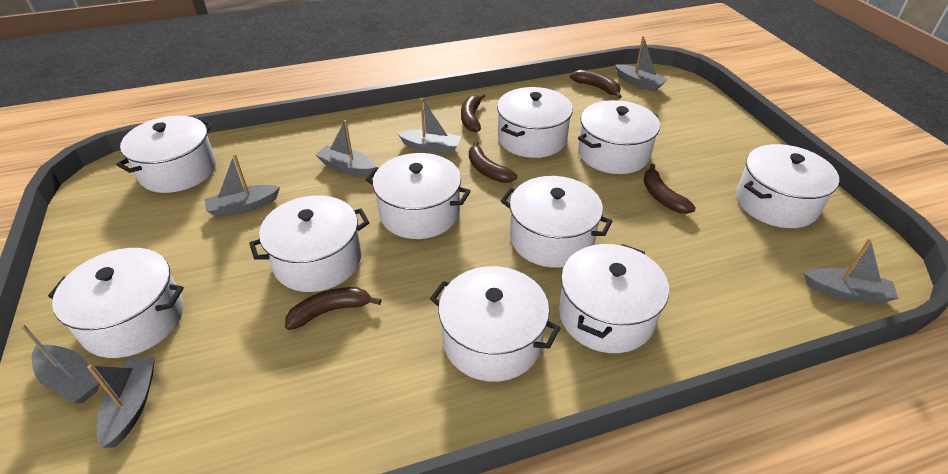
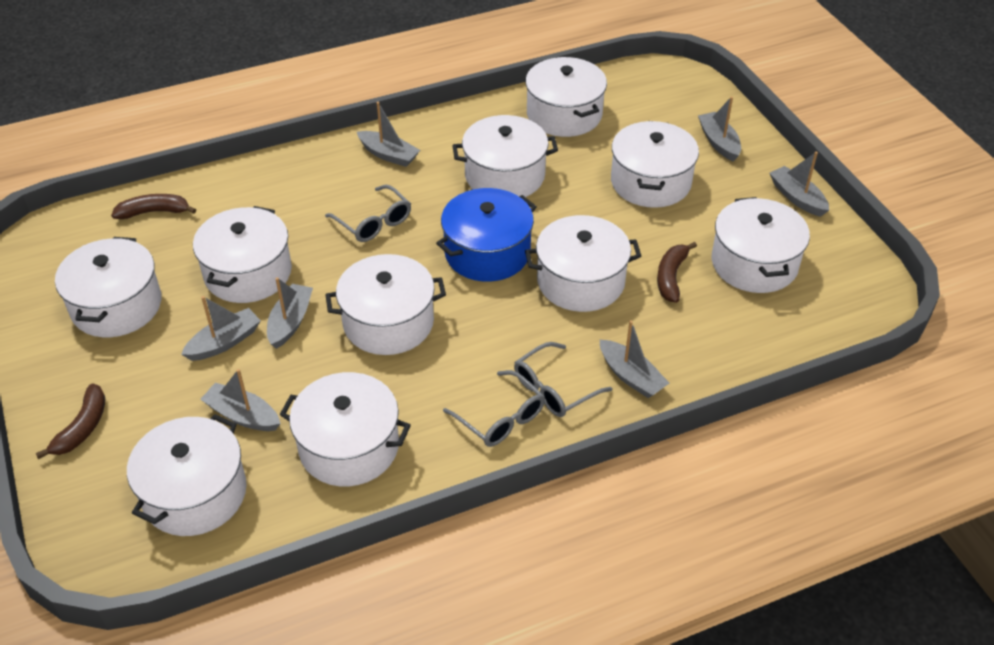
blue pot: 0 -> 1
brown banana: 5 -> 3
grey glasses: 0 -> 3

